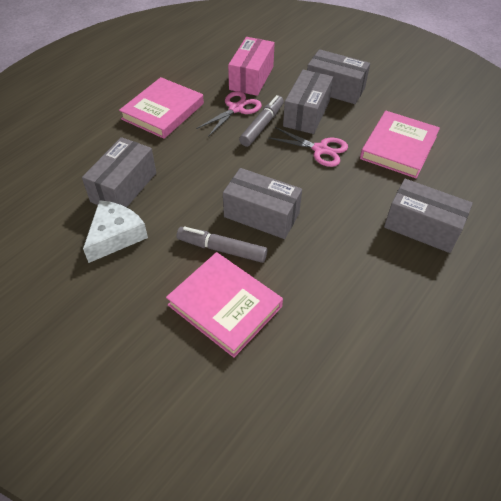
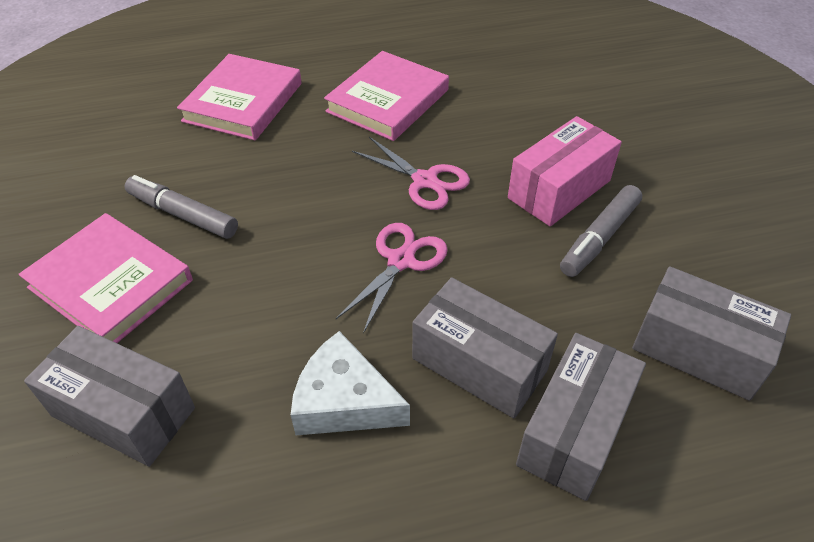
grey box: 5 -> 4

